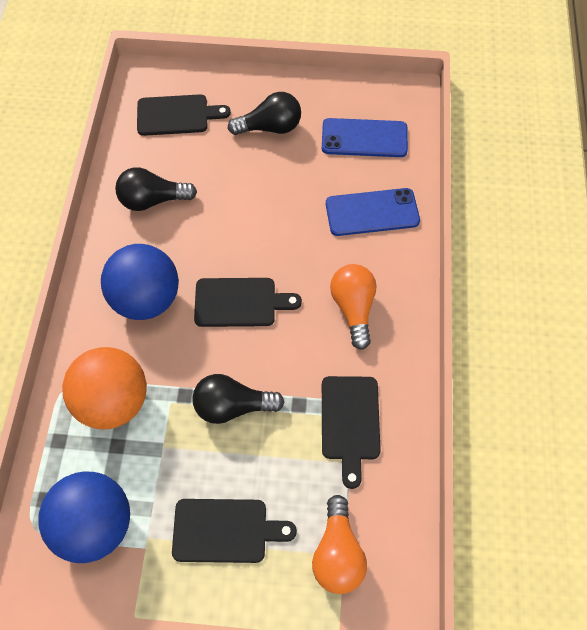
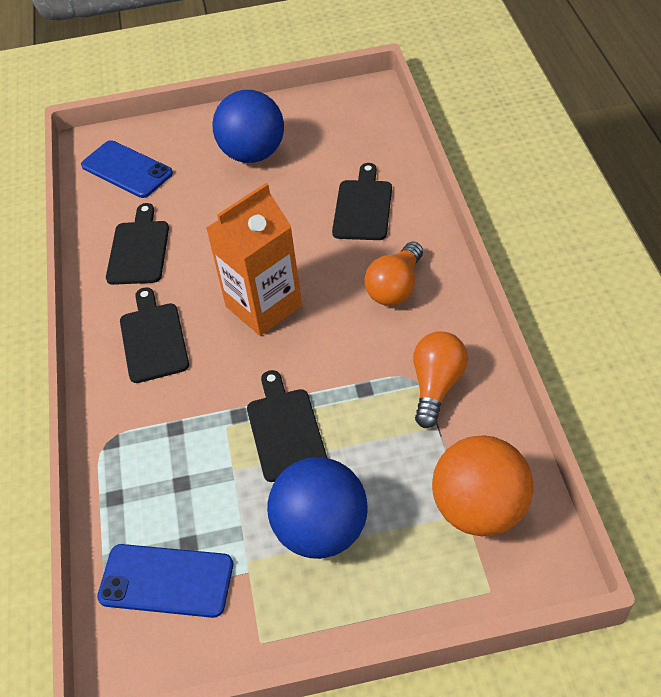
black light bulb: 3 -> 0
orange carton: 0 -> 1

